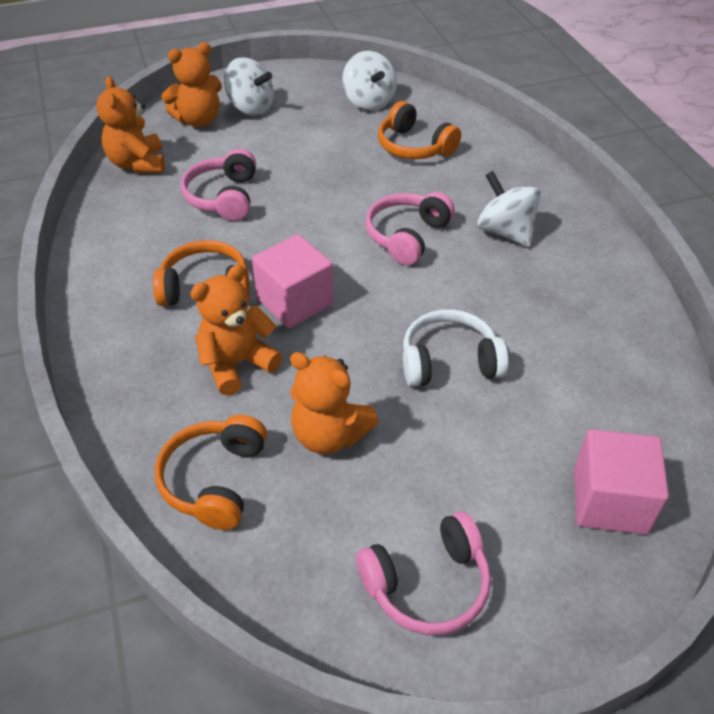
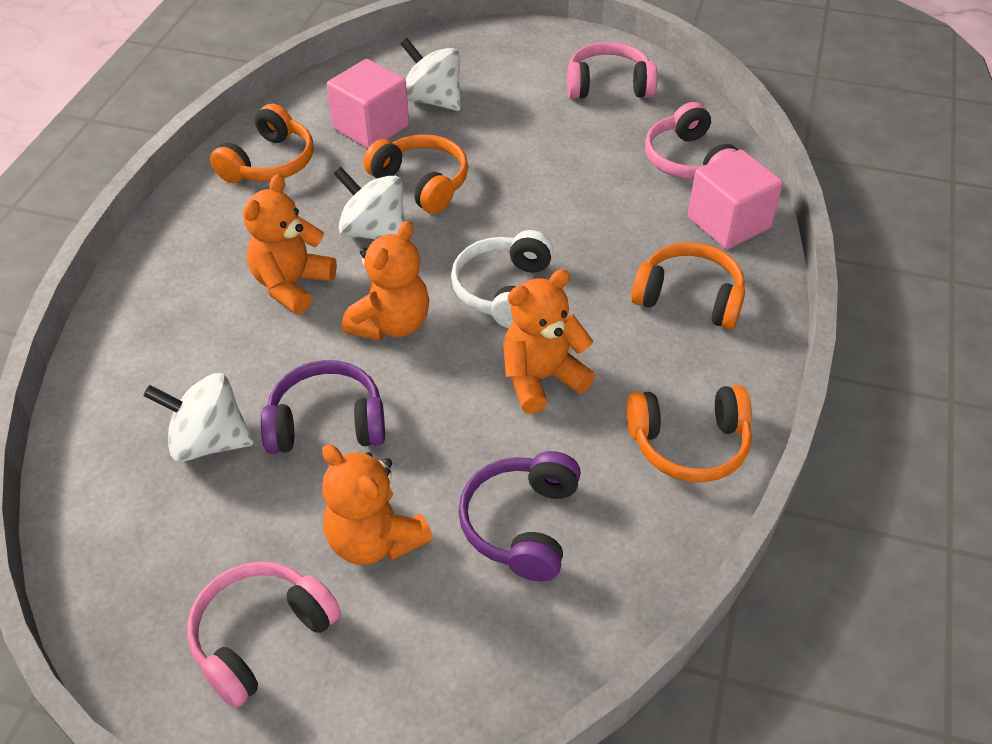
orange headphones: 3 -> 4
purple headphones: 0 -> 2

